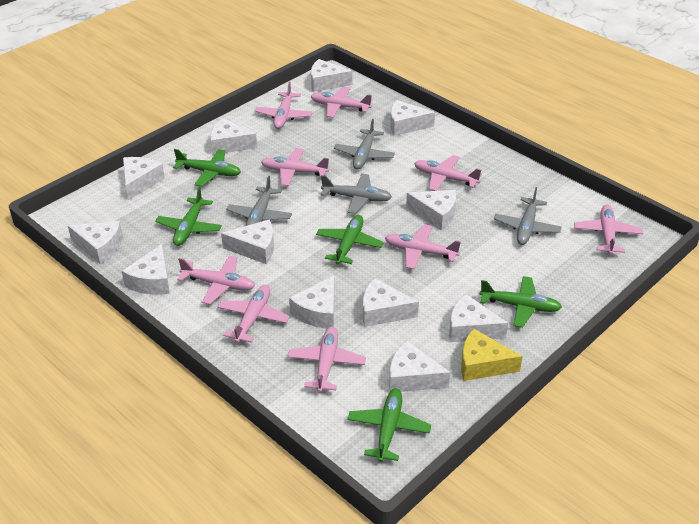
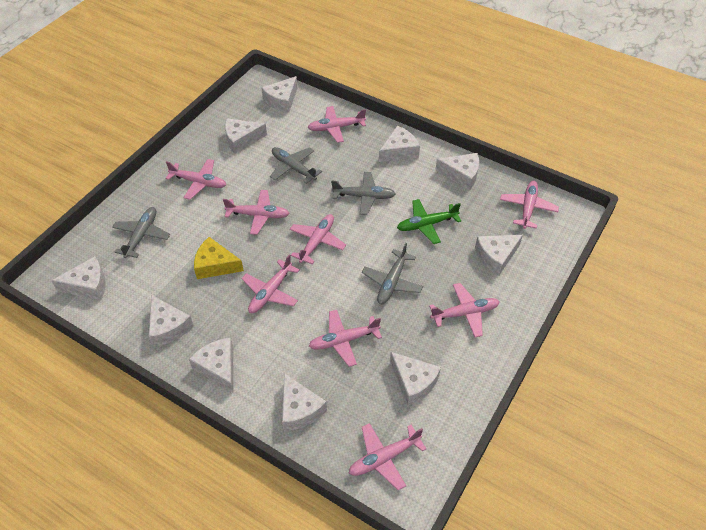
green plane: 5 -> 1
white cheese: 12 -> 10

